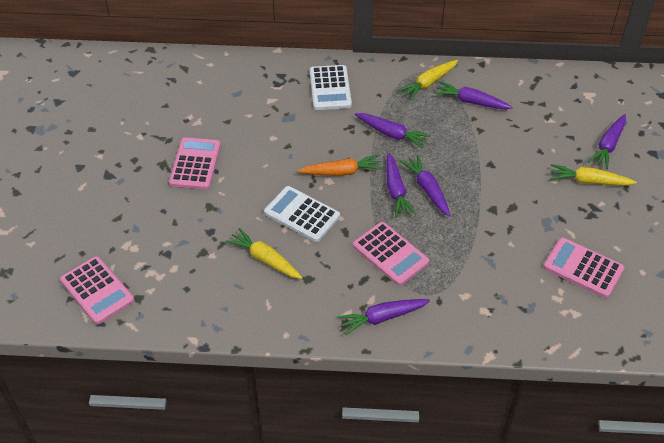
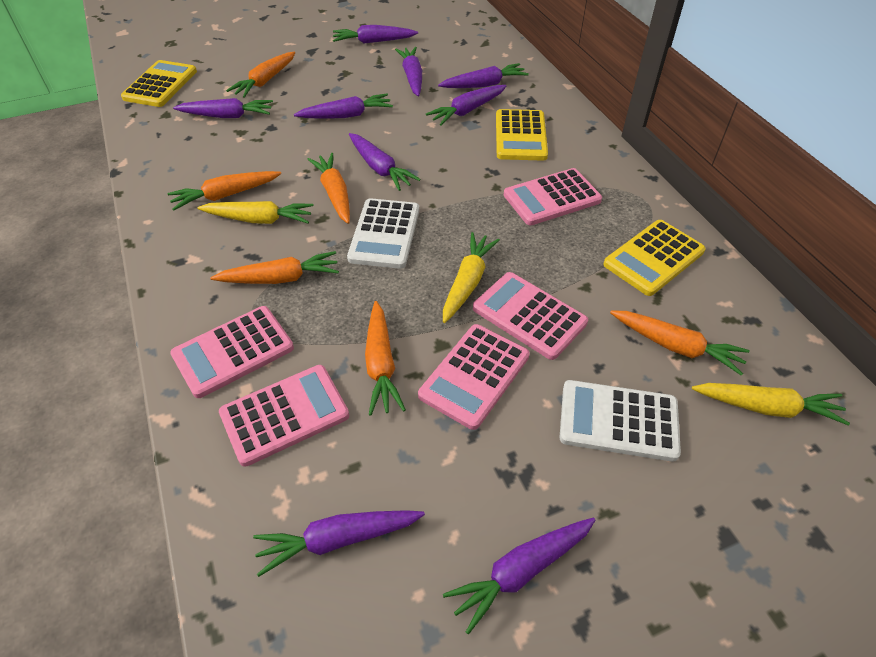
orange carrot: 1 -> 6
pink calculator: 4 -> 5
purple carrot: 6 -> 9
yellow calculator: 0 -> 3

